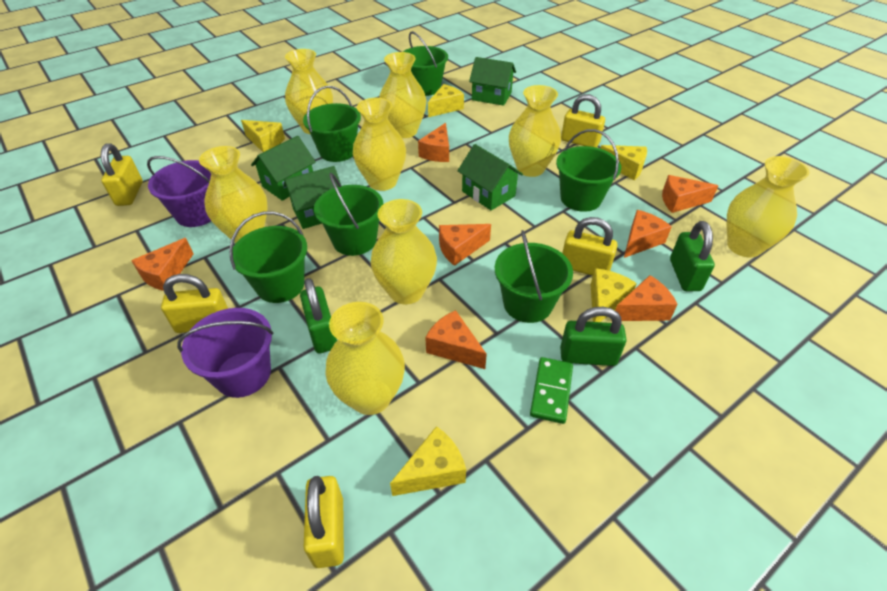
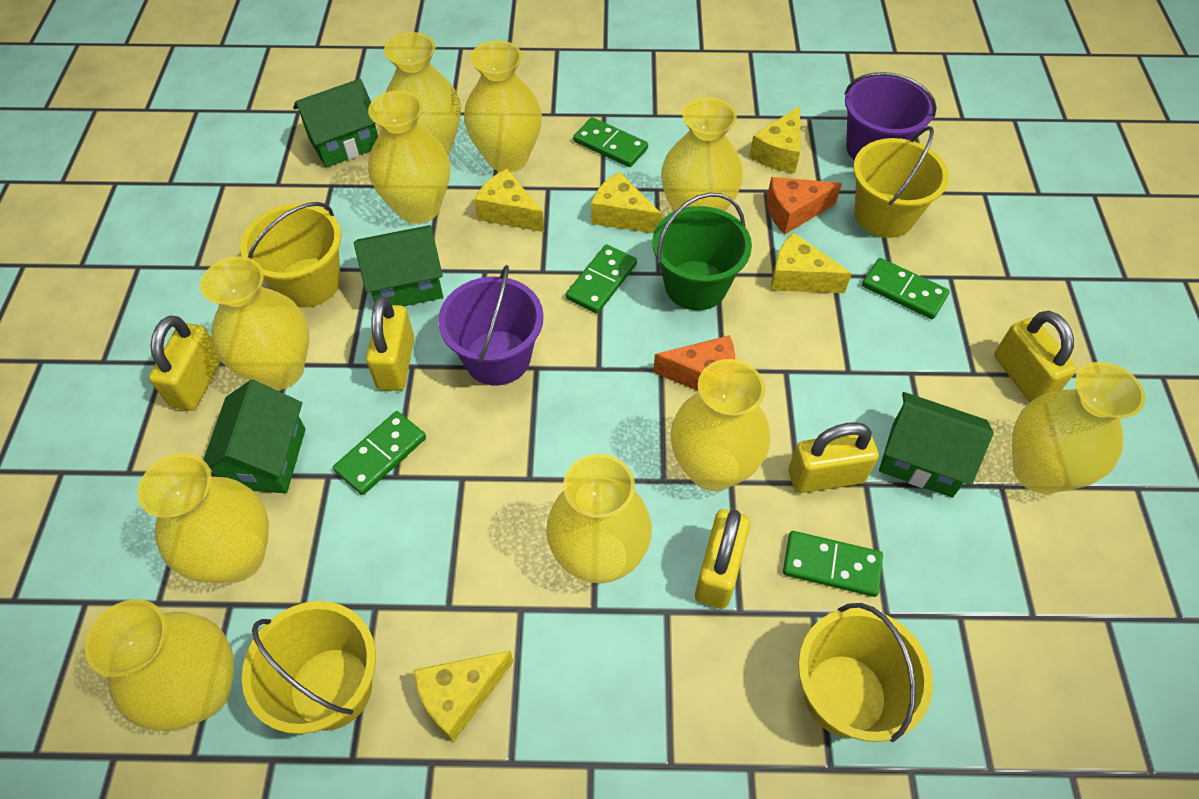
green bucket: 6 -> 1
green domino: 1 -> 5
green padlock: 3 -> 0
orange cheese: 7 -> 2
yellow bucket: 0 -> 4
yellow vase: 8 -> 10

